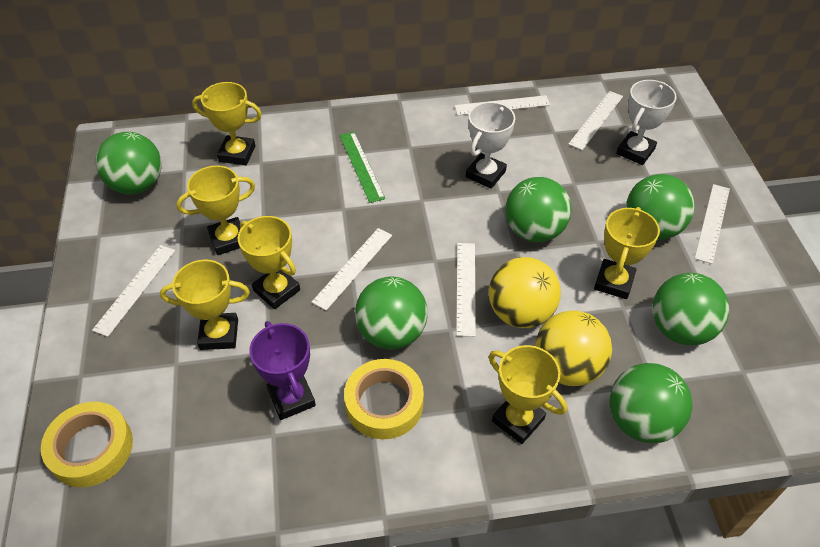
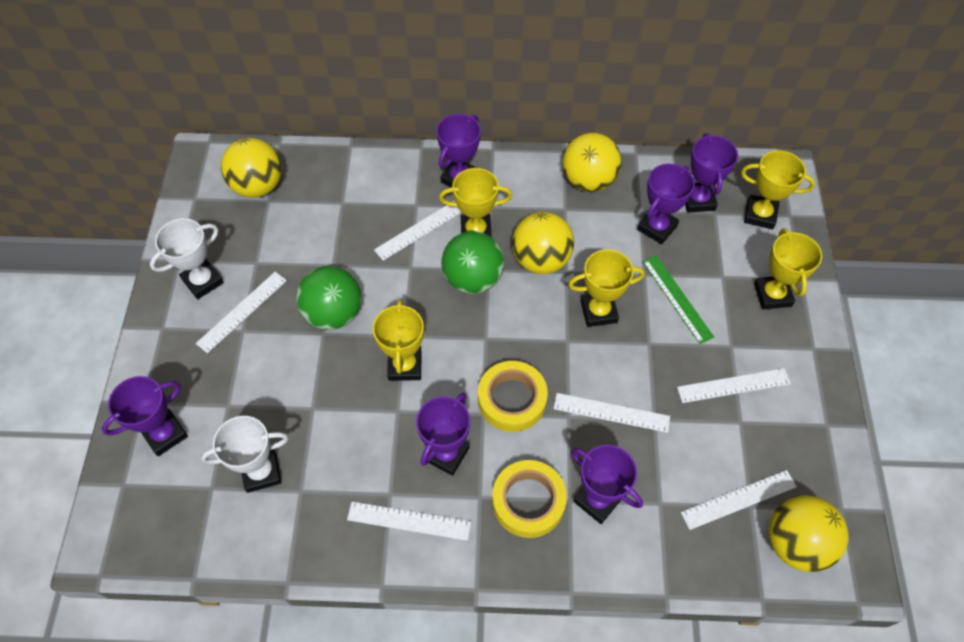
green ball: 6 -> 2
purple trophy: 1 -> 6
yellow ball: 2 -> 4
yellow trophy: 6 -> 5

